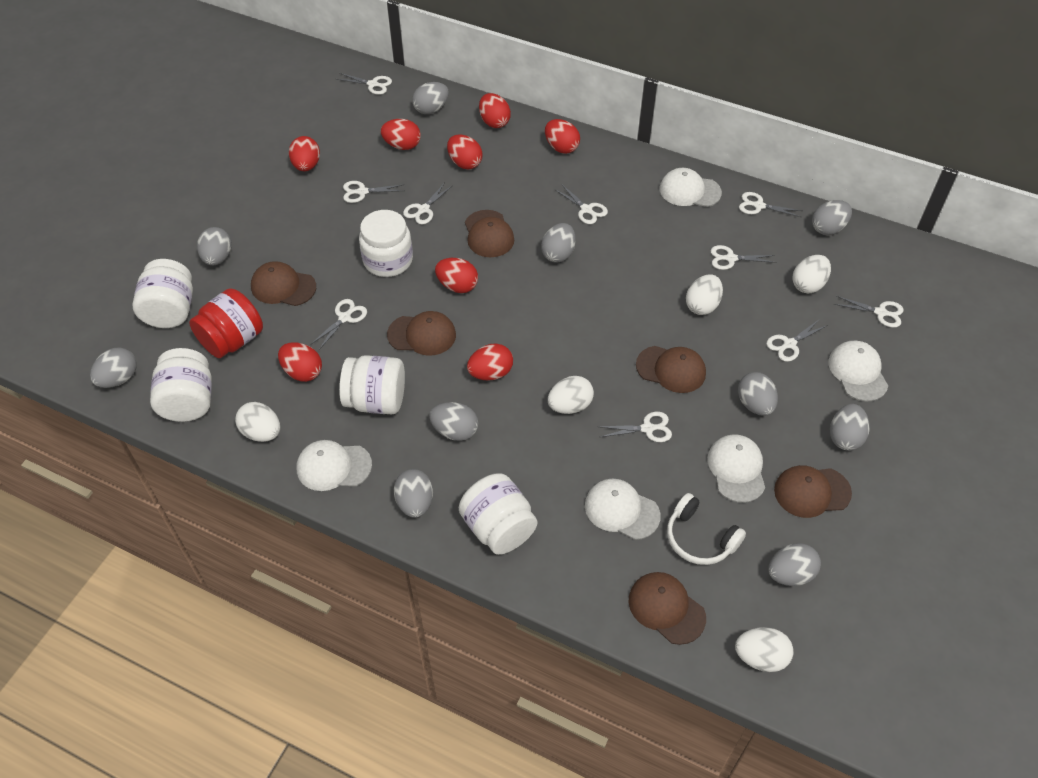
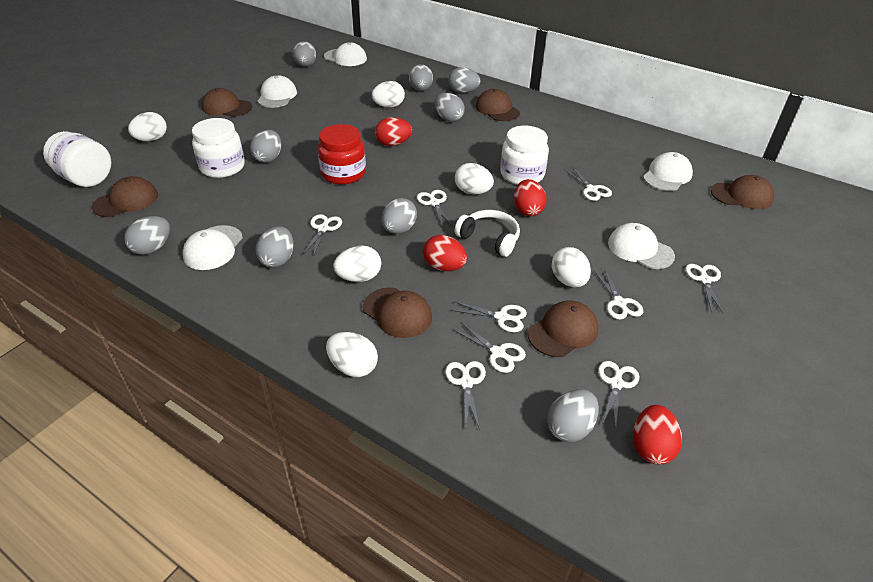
grey egg: 10 -> 9
red egg: 8 -> 4
white egg: 5 -> 6
white jar: 5 -> 3
white scissors: 10 -> 9

